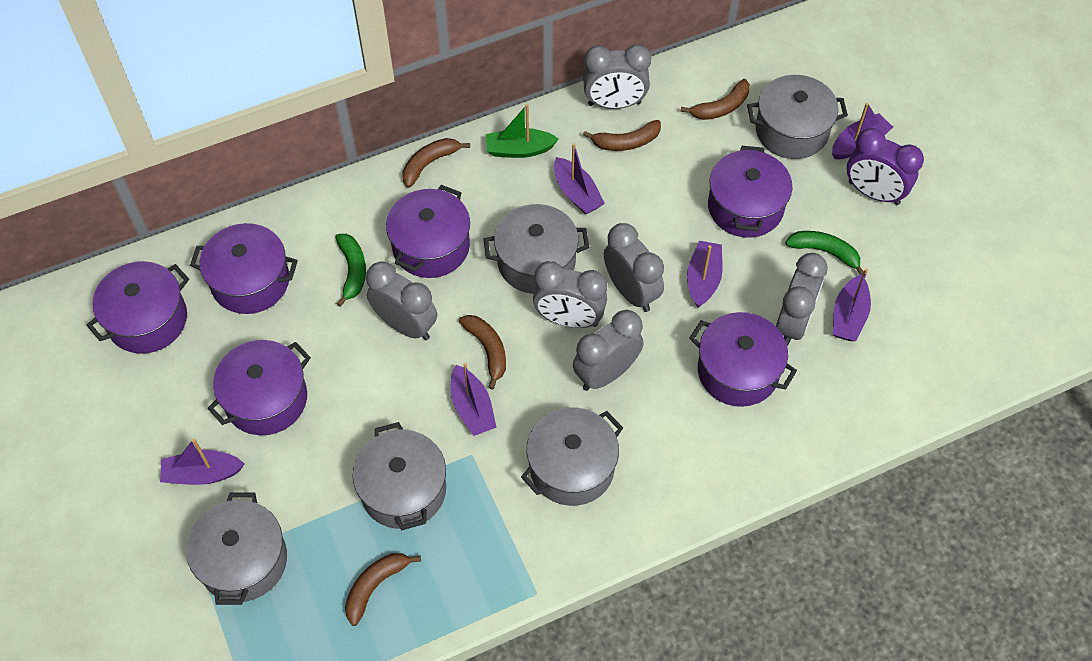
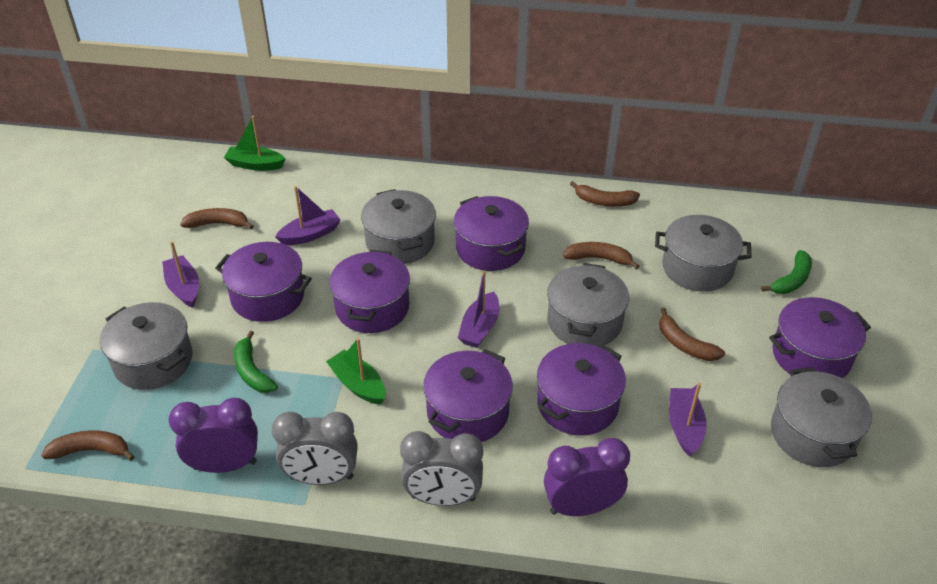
green boat: 1 -> 2
grey clock: 6 -> 2
purple boat: 6 -> 4
purple clock: 1 -> 2

